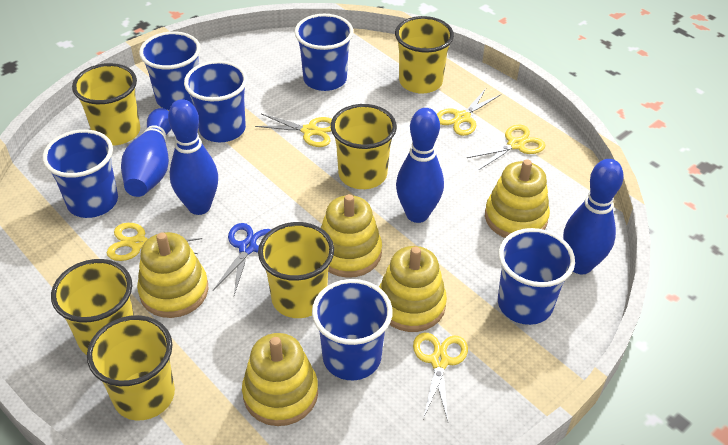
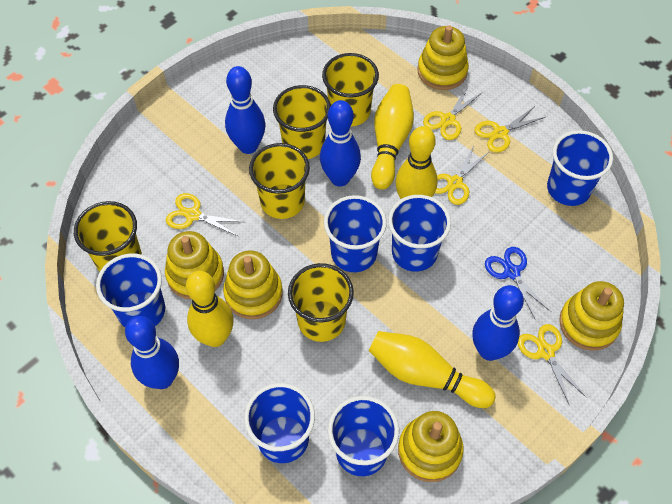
yellow bowling pin: 0 -> 4
yellow cup: 6 -> 5

